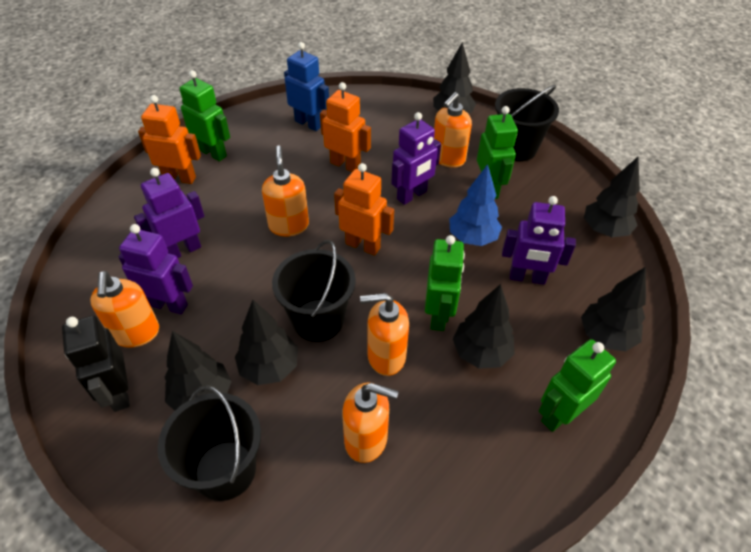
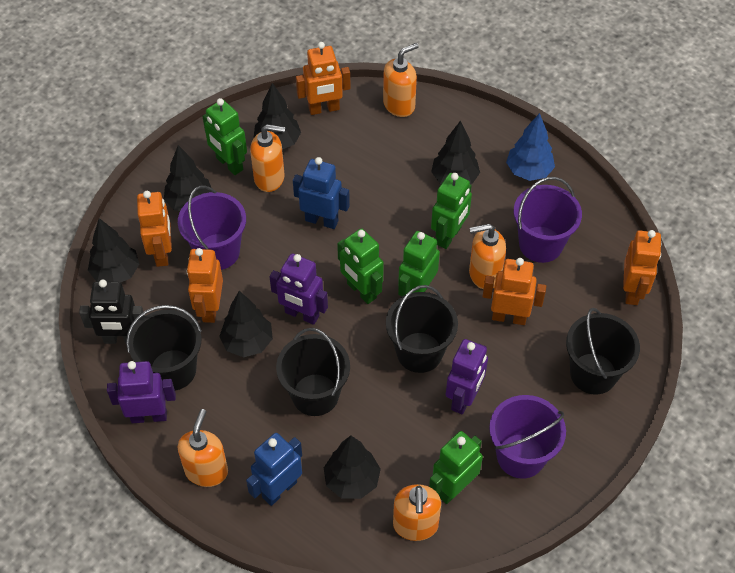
black bucket: 3 -> 4
blue robot: 1 -> 2
green robot: 4 -> 5
orange robot: 3 -> 5
purple bucket: 0 -> 3
purple robot: 4 -> 3

